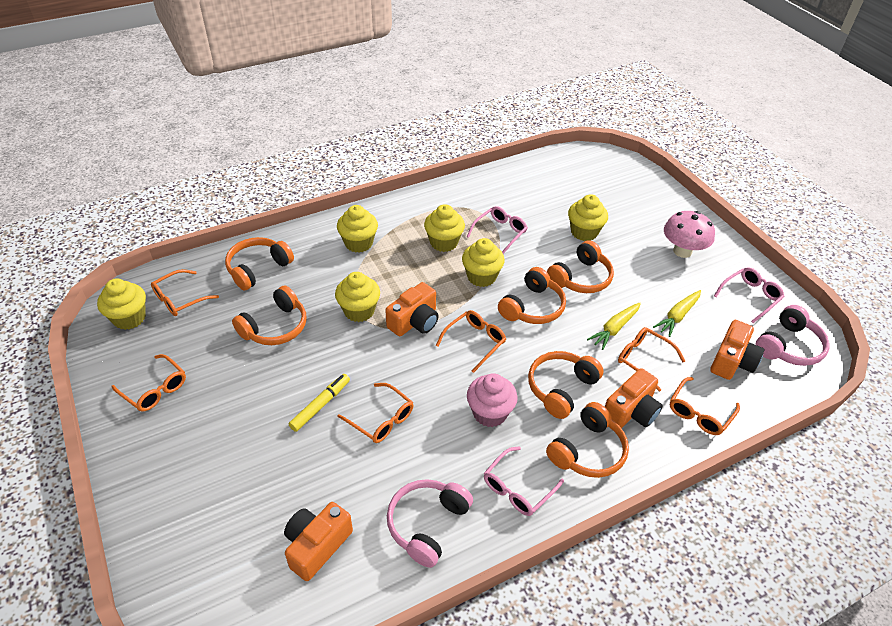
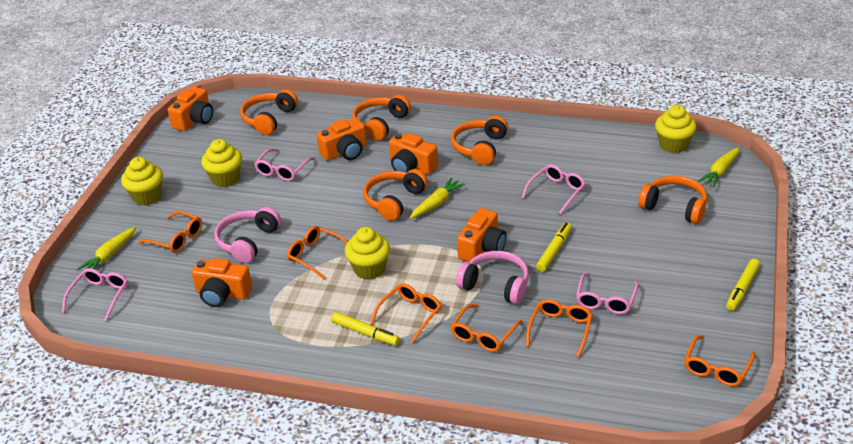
orange camera: 4 -> 5
orange headphones: 6 -> 5
pink cupcake: 1 -> 0
pink glasses: 3 -> 4
pink mushroom: 1 -> 0
yellow carrot: 2 -> 3
yellow cupcake: 6 -> 4
yellow marker: 1 -> 3

